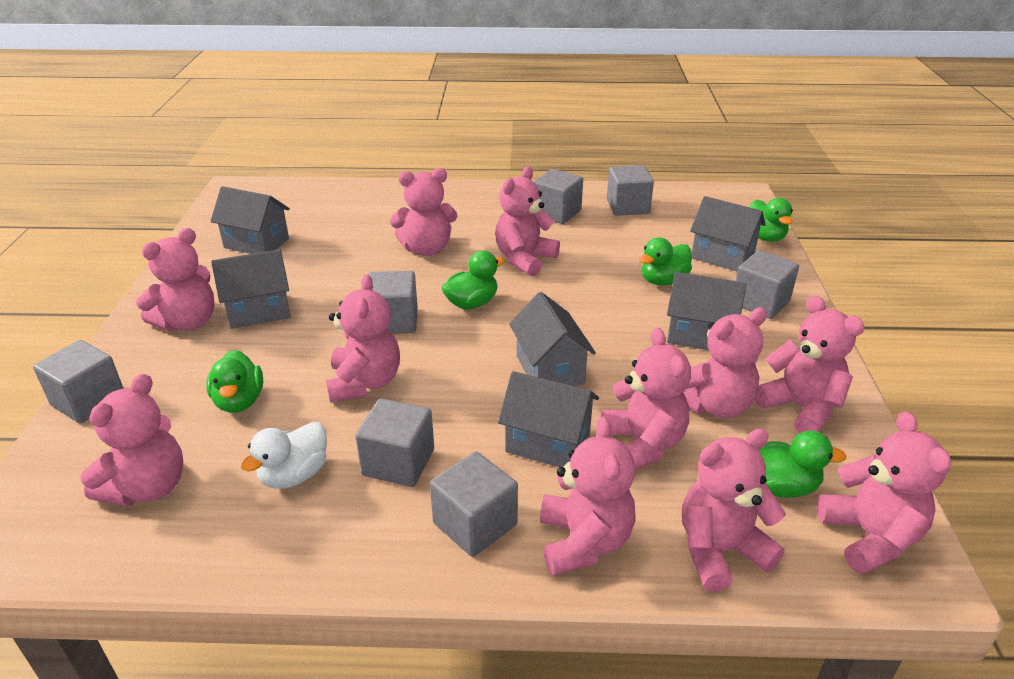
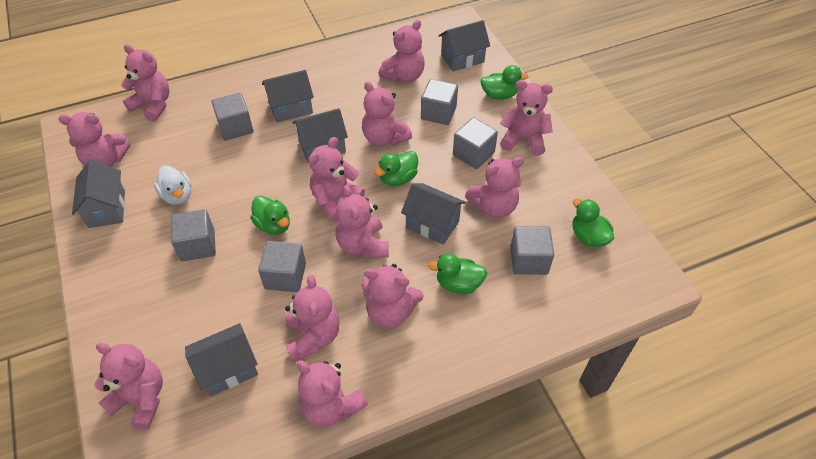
grey cube: 7 -> 6
pink teddy bear: 11 -> 12

